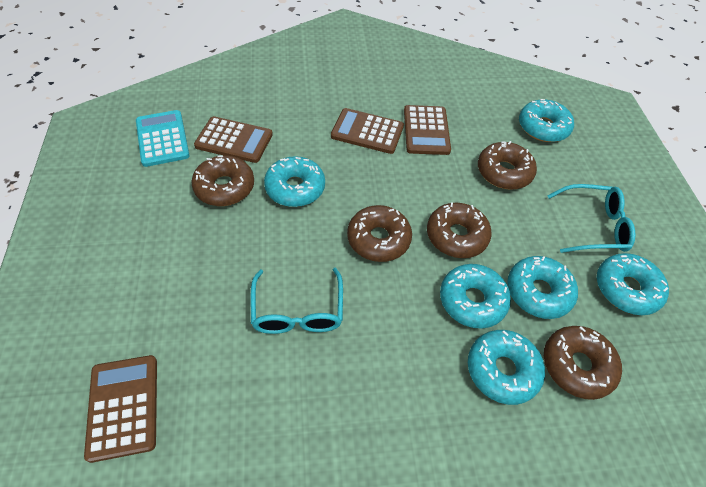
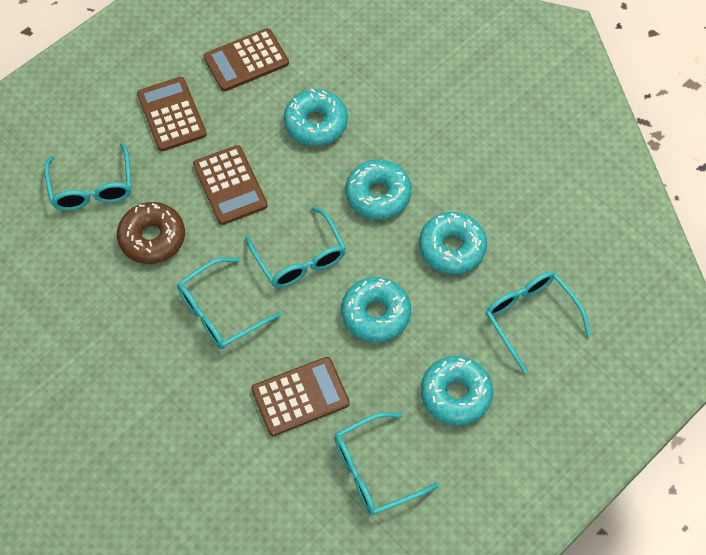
brown donut: 5 -> 1
turquoise calculator: 1 -> 0
turquoise donut: 6 -> 5
turquoise glasses: 2 -> 5

